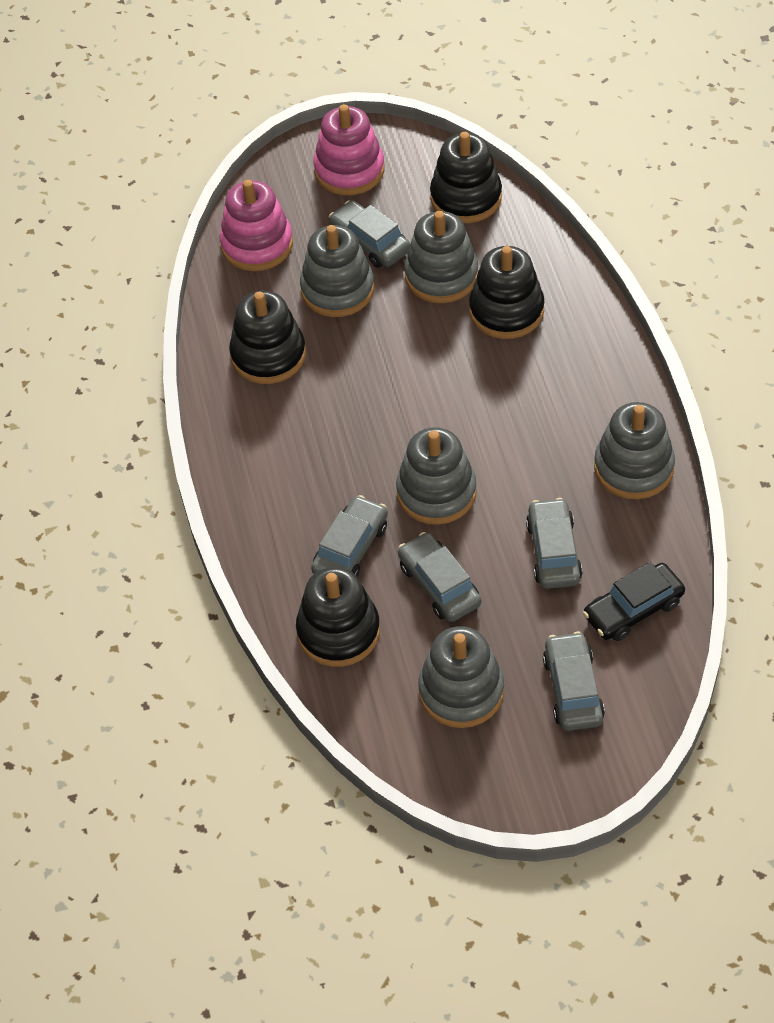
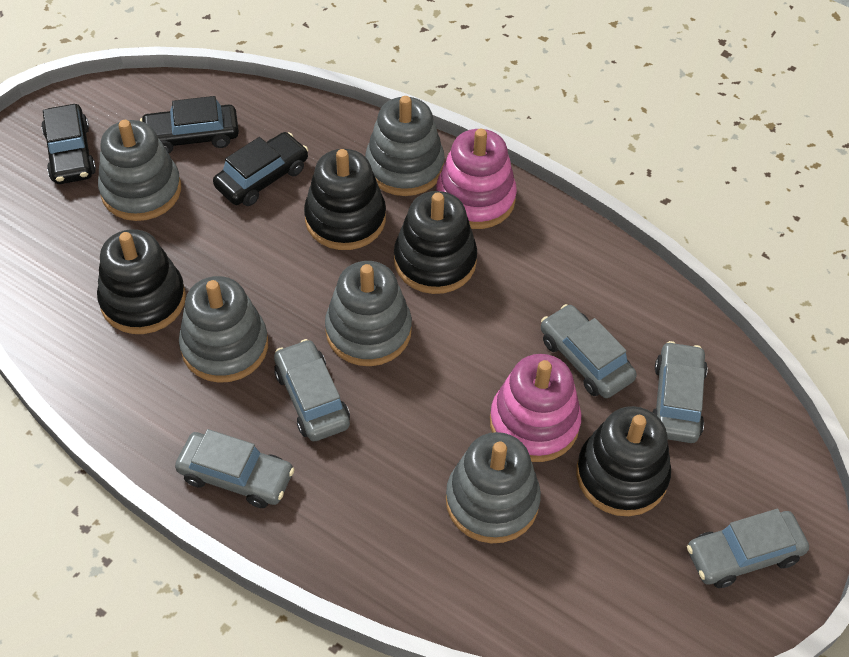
black car: 1 -> 3

